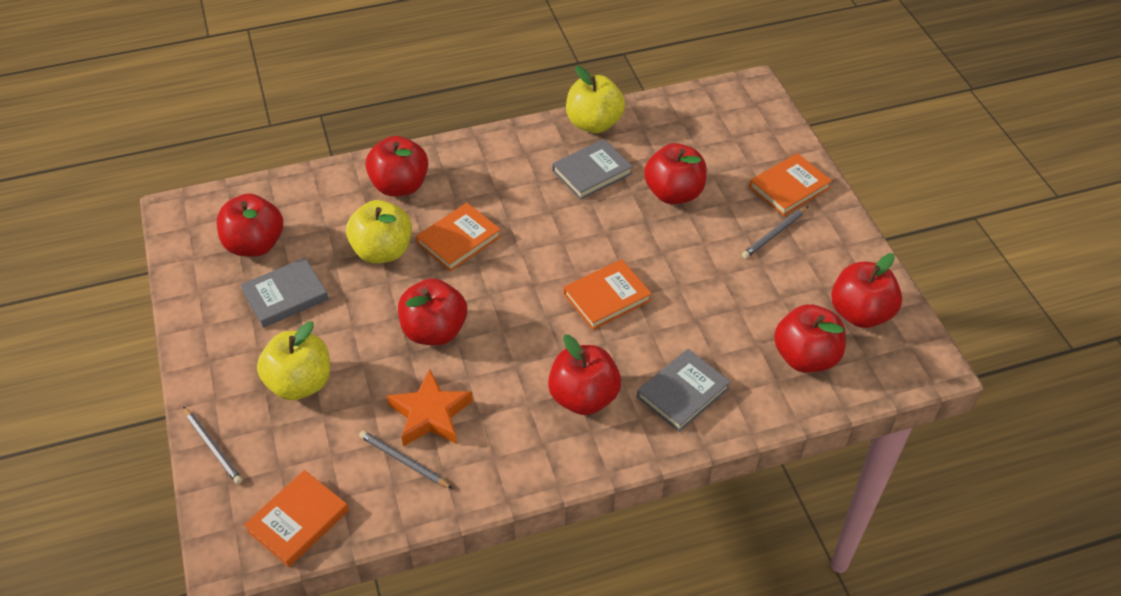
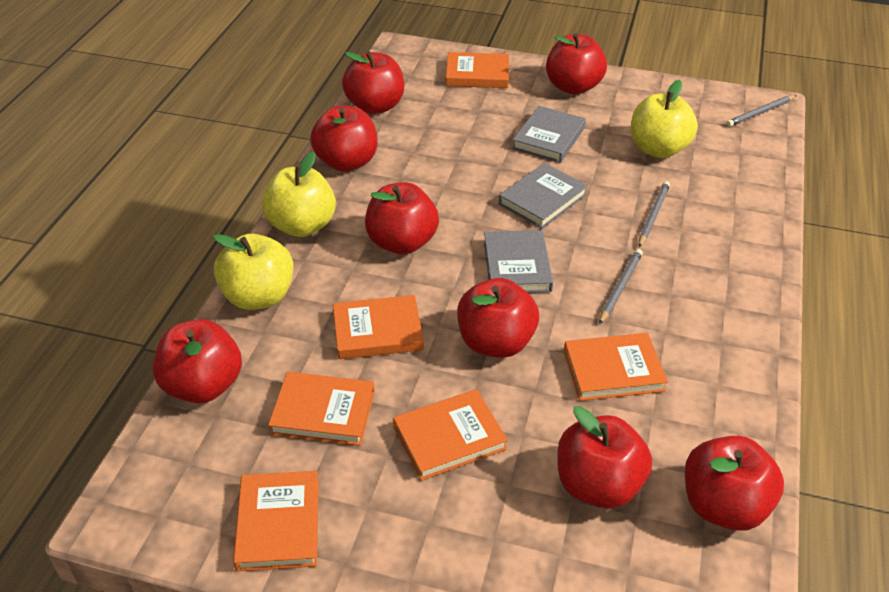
orange book: 4 -> 6
orange star: 1 -> 0
red apple: 7 -> 8

